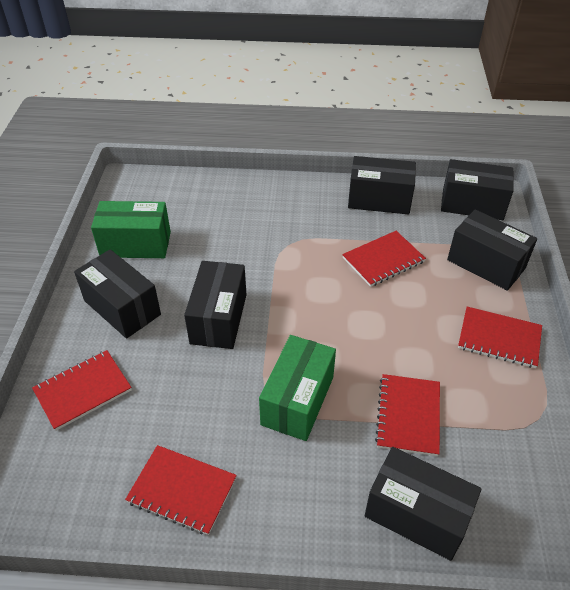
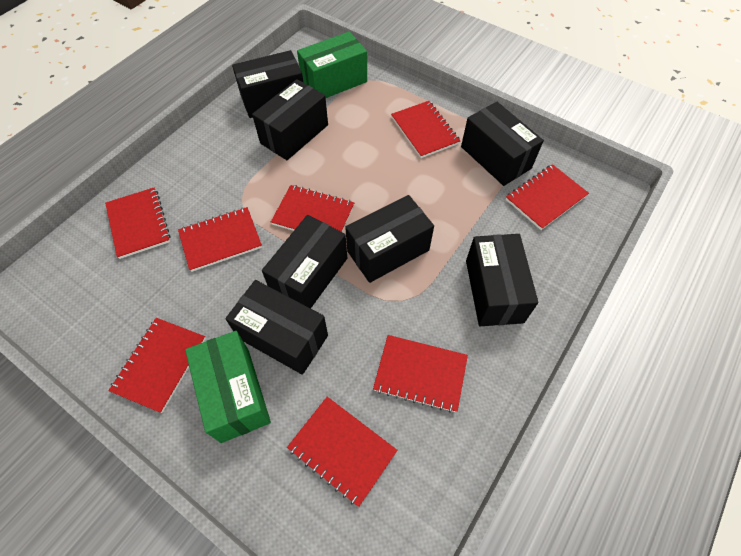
black box: 6 -> 7
red notebook: 5 -> 8

